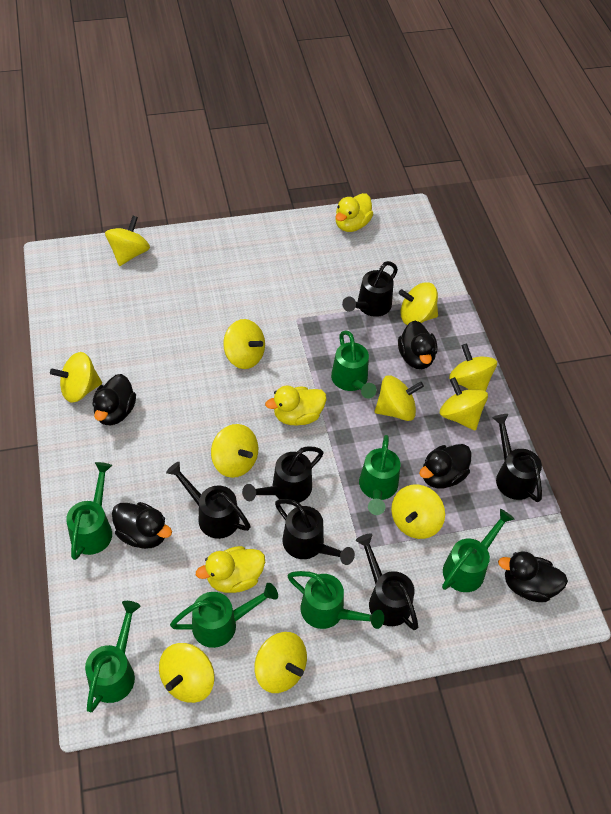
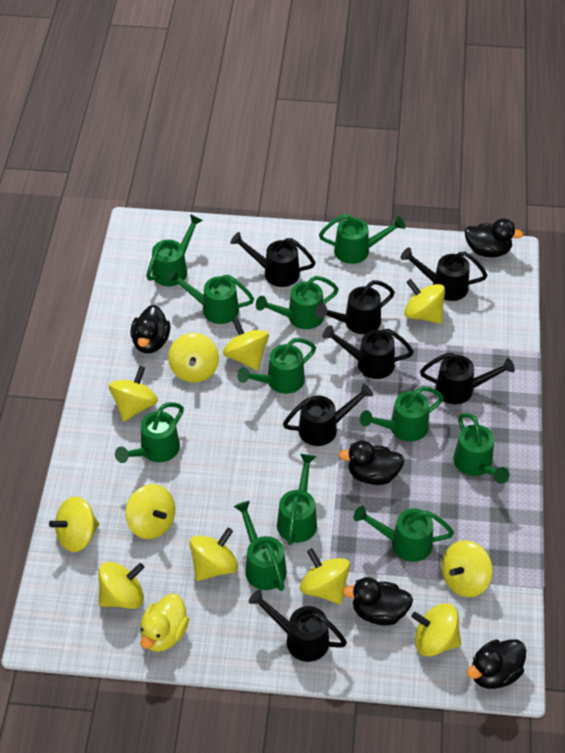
black watering can: 6 -> 7
green watering can: 7 -> 11
yellow duck: 3 -> 1

